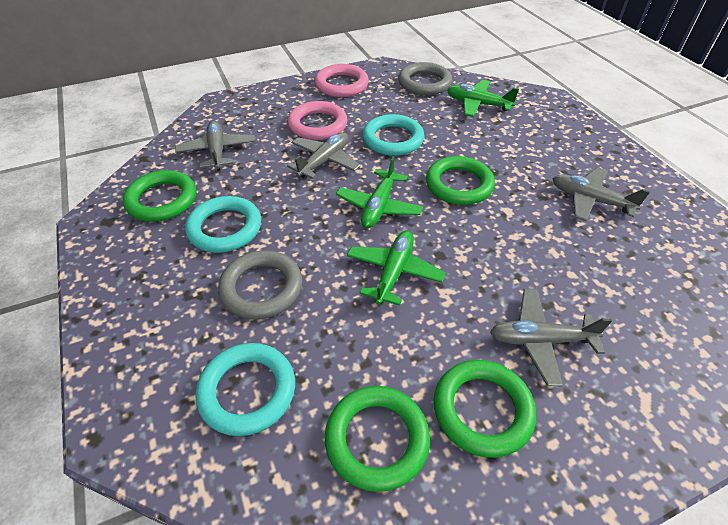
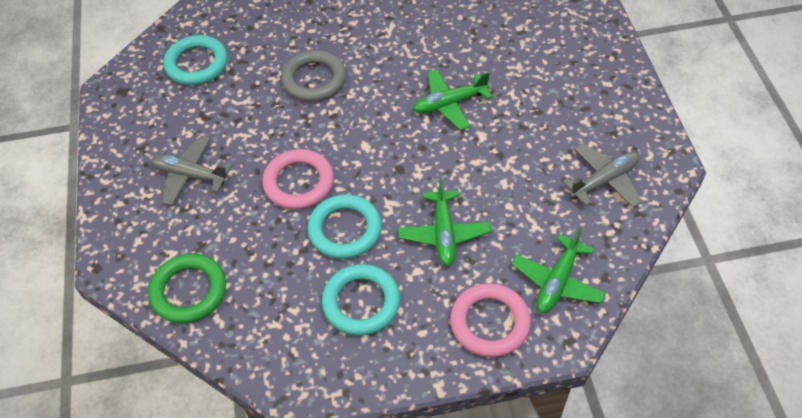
green ring: 4 -> 1
grey plane: 4 -> 2
grey ring: 2 -> 1

